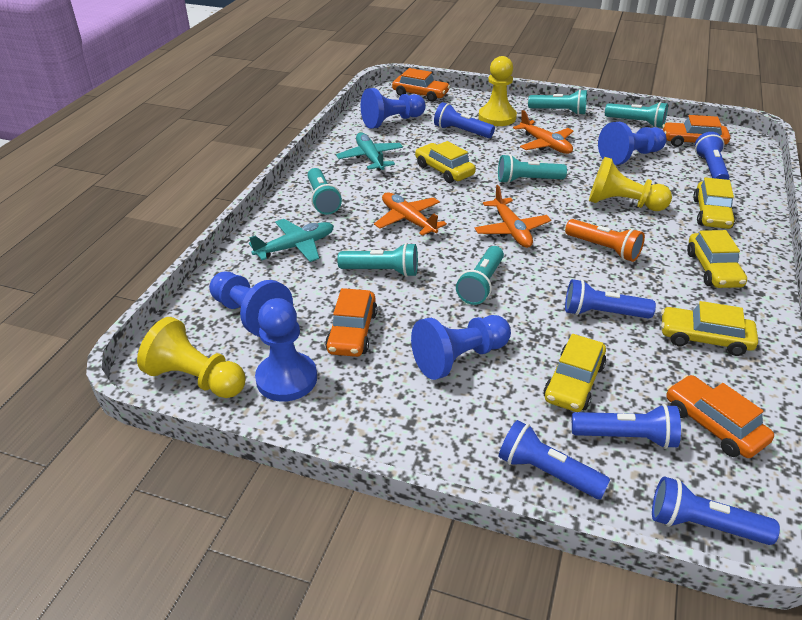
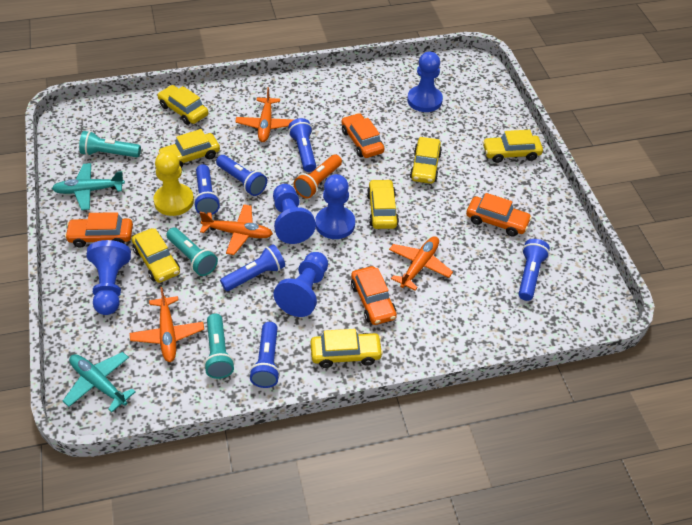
orange plane: 3 -> 4
turquoise flashlight: 6 -> 3
yellow car: 5 -> 7
yellow pawn: 3 -> 1

